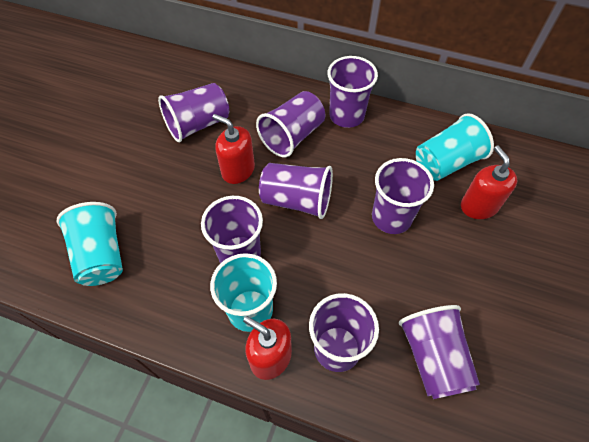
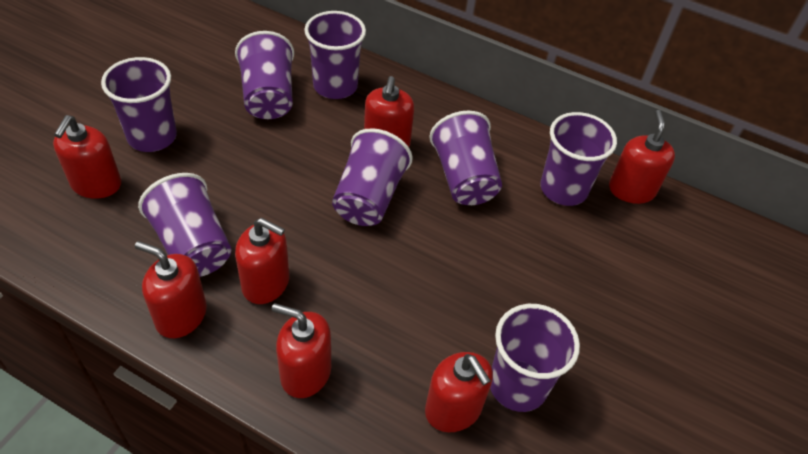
red soap dispenser: 3 -> 7
turquoise cup: 3 -> 0

